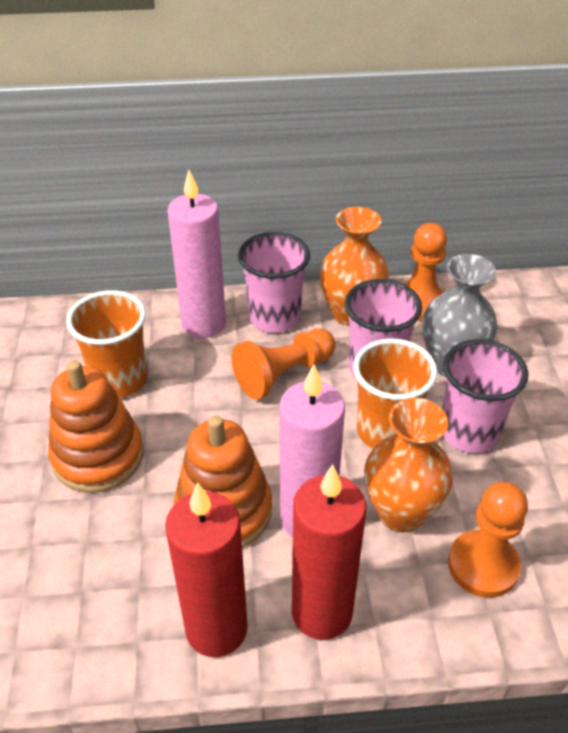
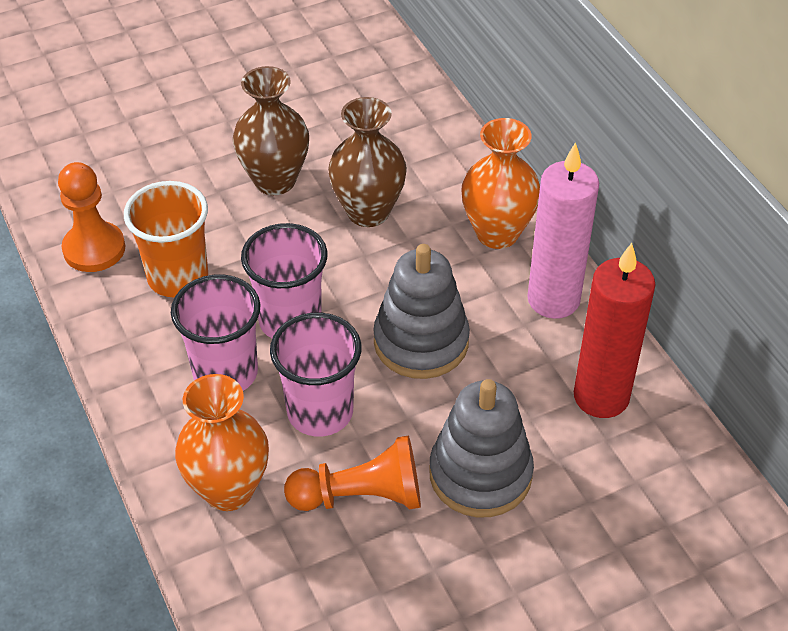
brown vase: 0 -> 2
grey stacking toy: 0 -> 2
grey vase: 1 -> 0
orange cup: 2 -> 1
orange pawn: 3 -> 2
orange stacking toy: 2 -> 0
pink candle: 2 -> 1
red candle: 2 -> 1

